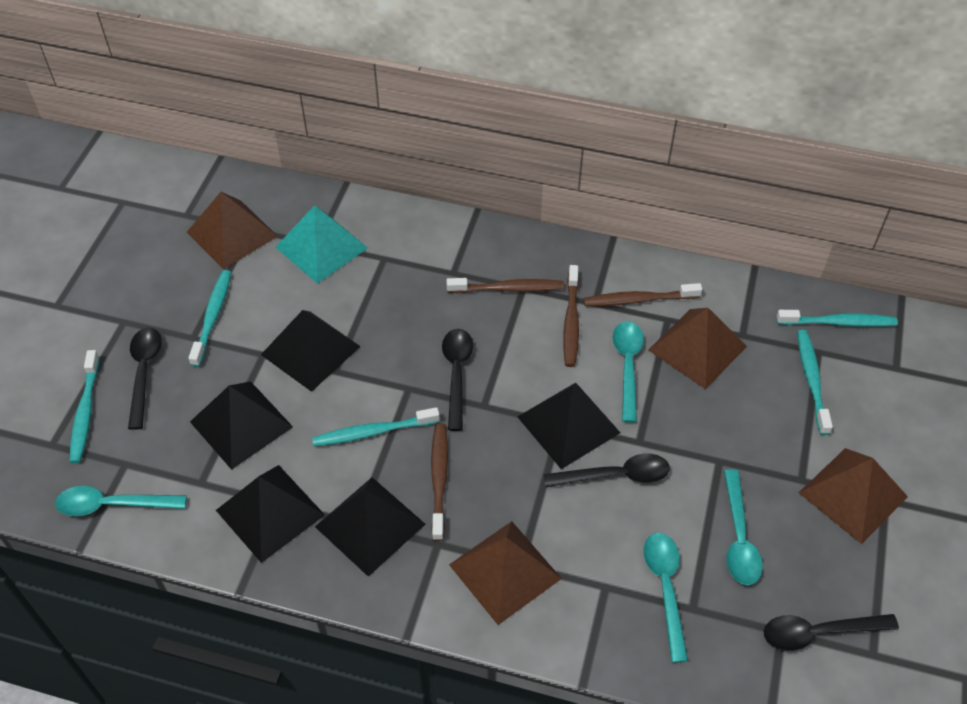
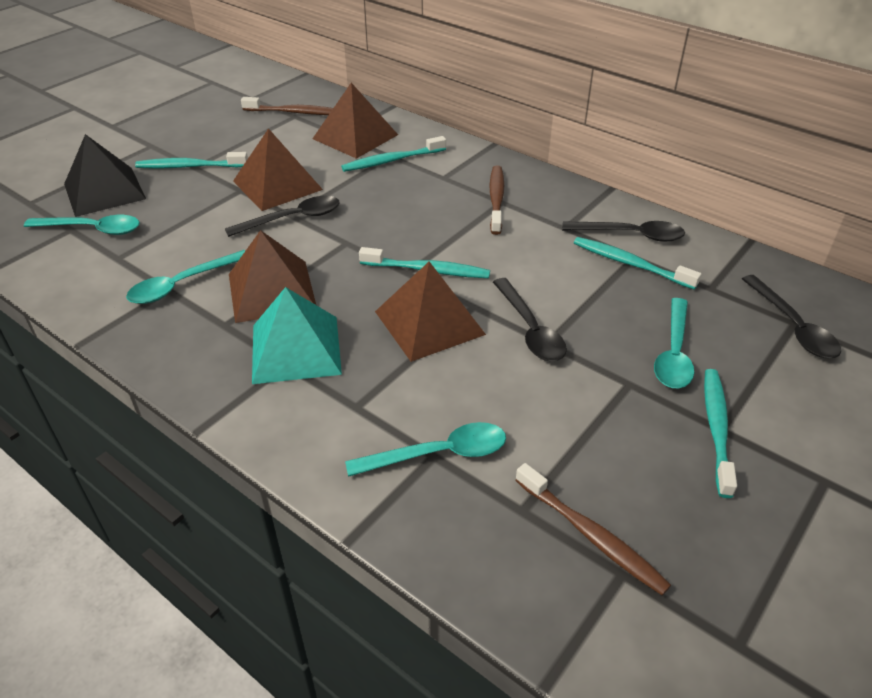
black pyramid: 5 -> 1
brown toothbrush: 4 -> 3

